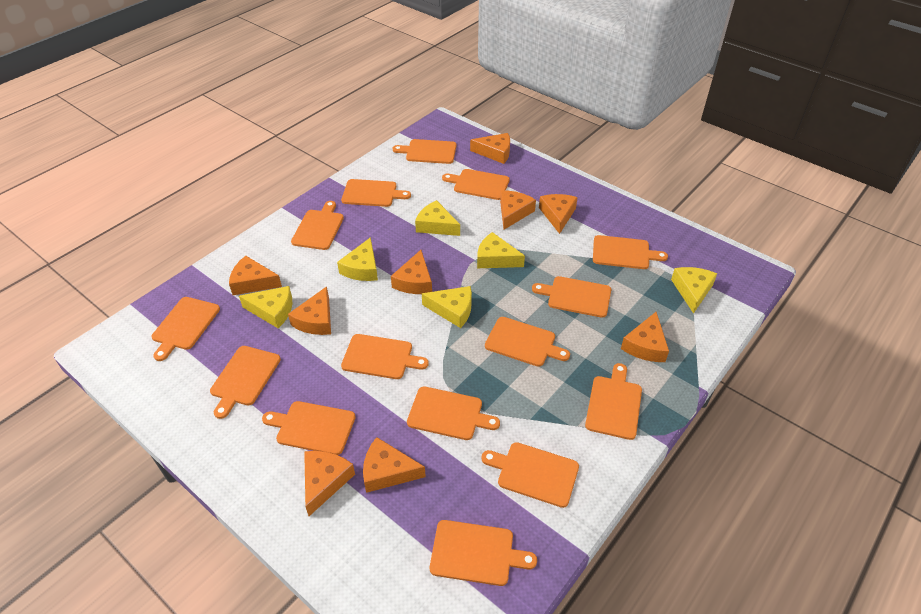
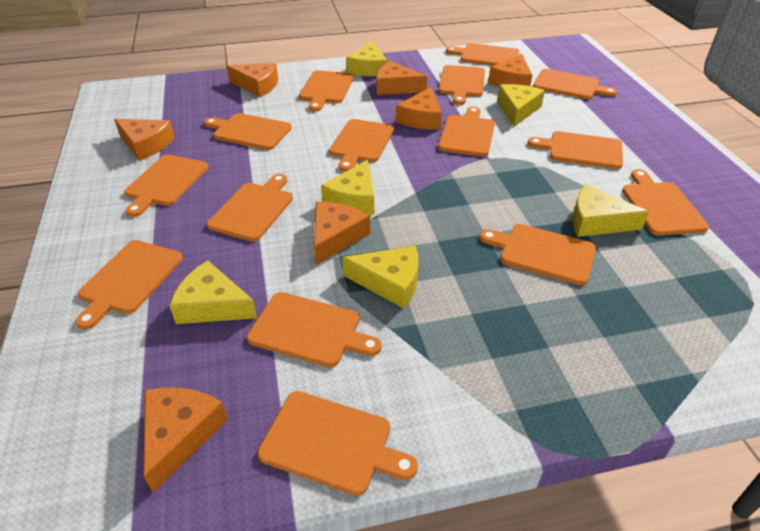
orange cheese: 9 -> 7

